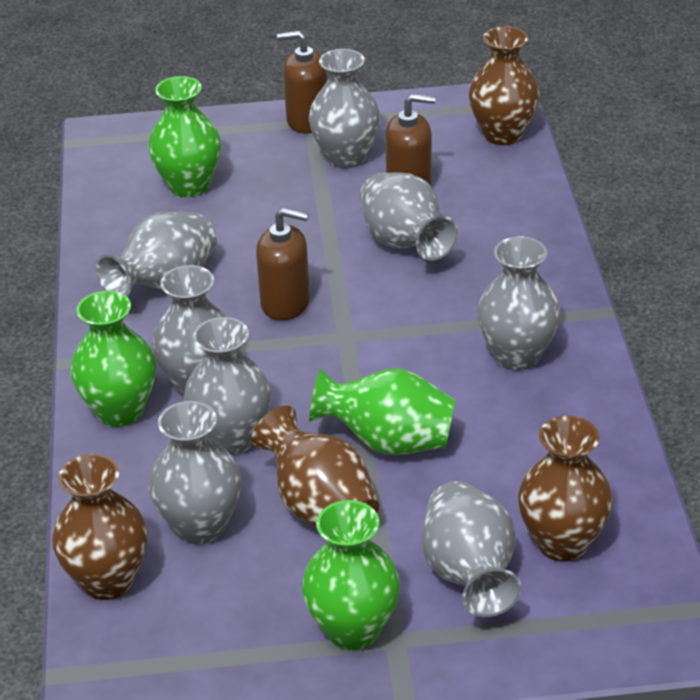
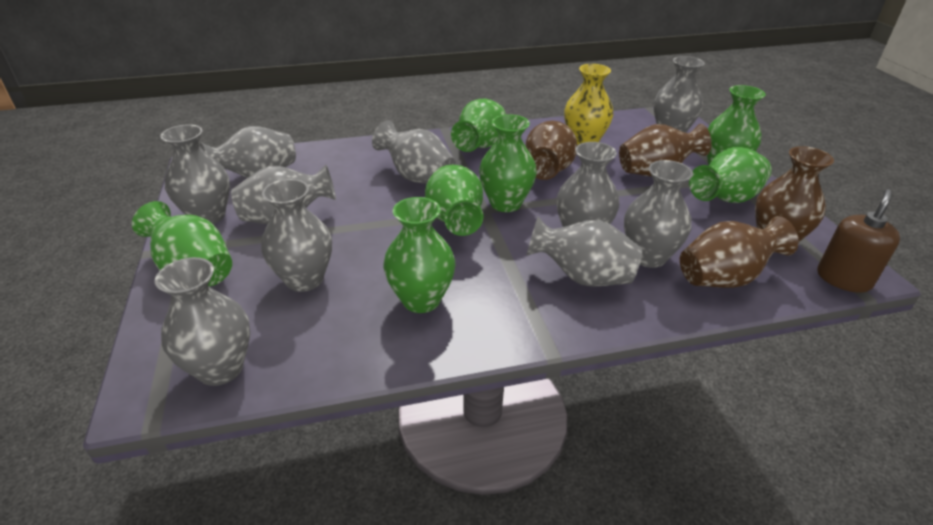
brown soap dispenser: 3 -> 1
green vase: 4 -> 7
grey vase: 8 -> 10
yellow vase: 0 -> 1

